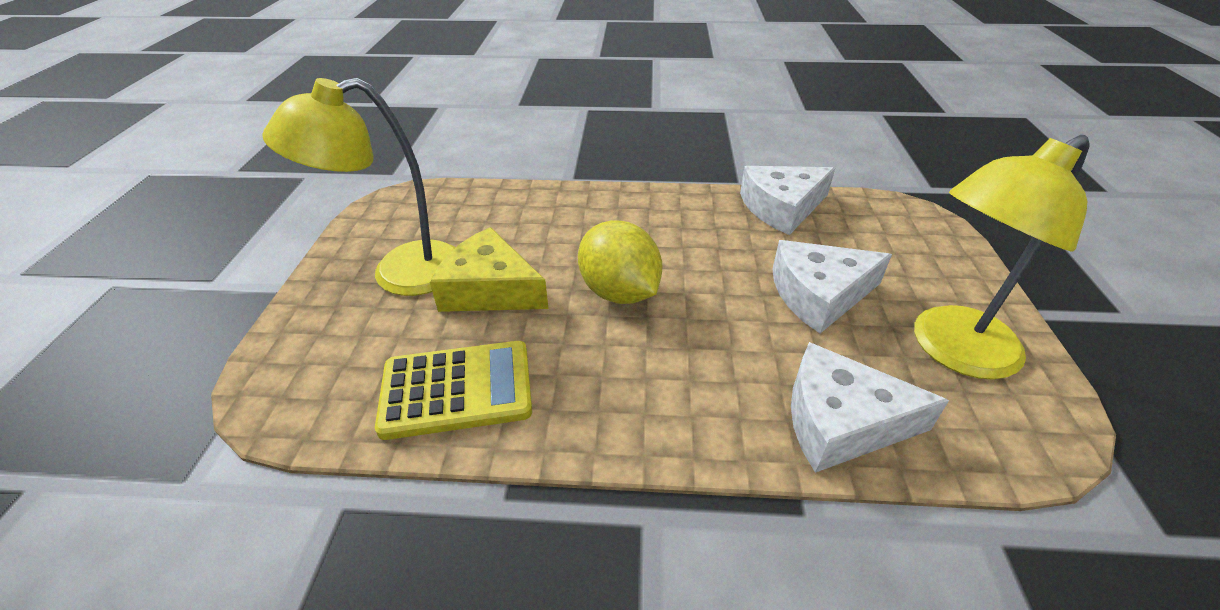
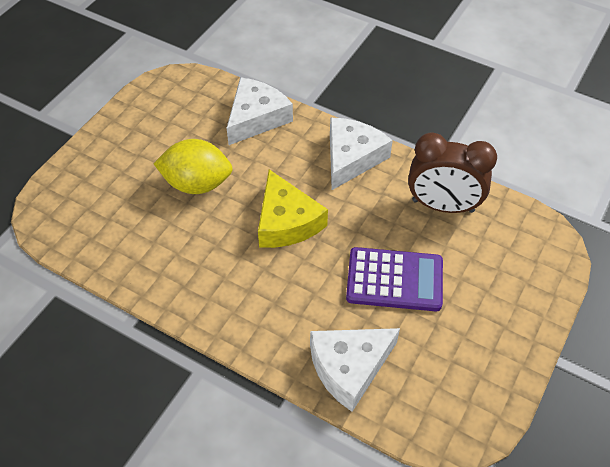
brown clock: 0 -> 1
purple calculator: 0 -> 1
yellow calculator: 1 -> 0
yellow lamp: 2 -> 0

